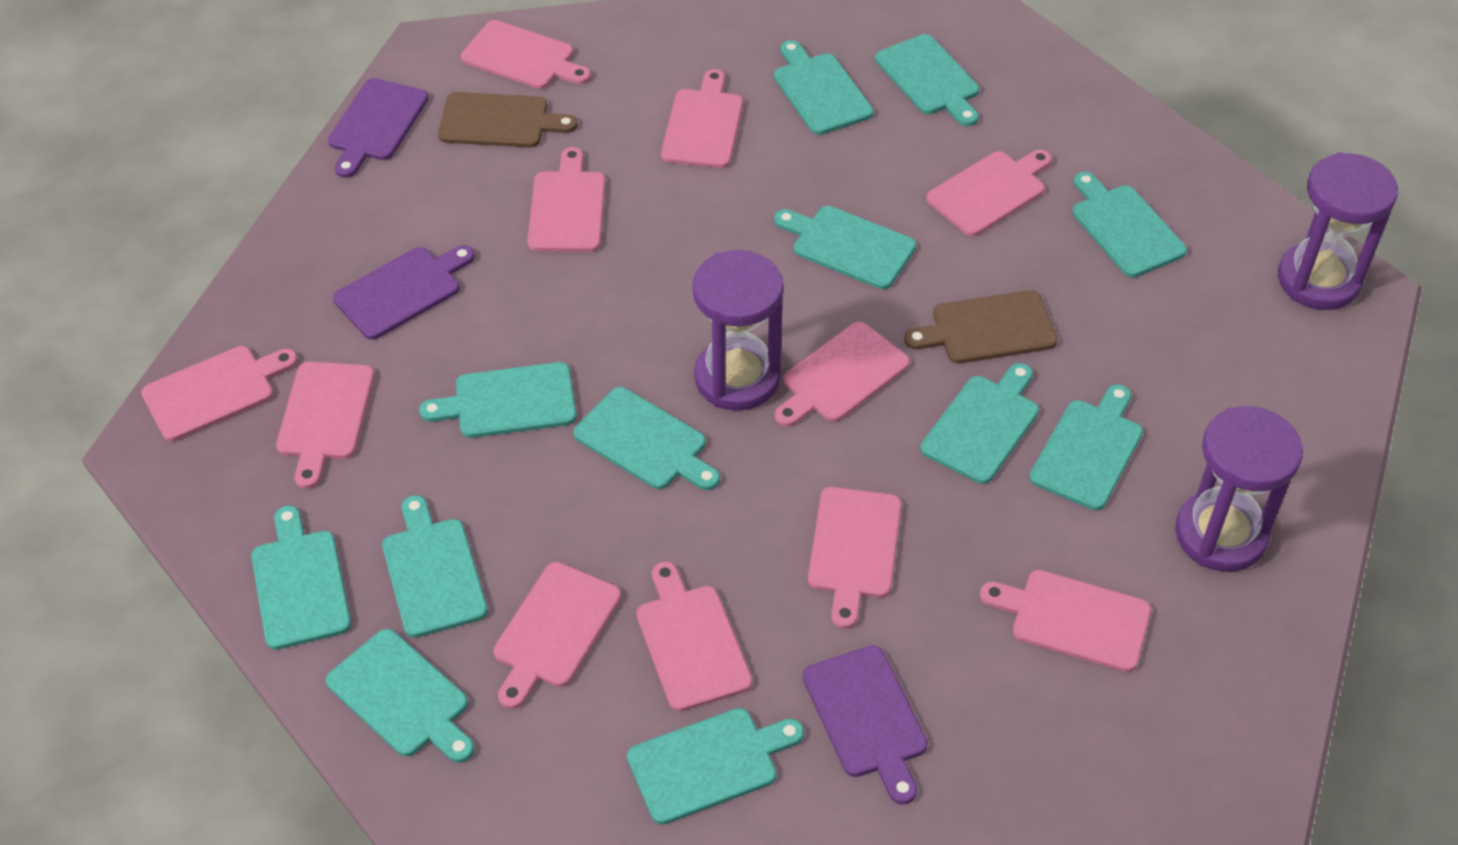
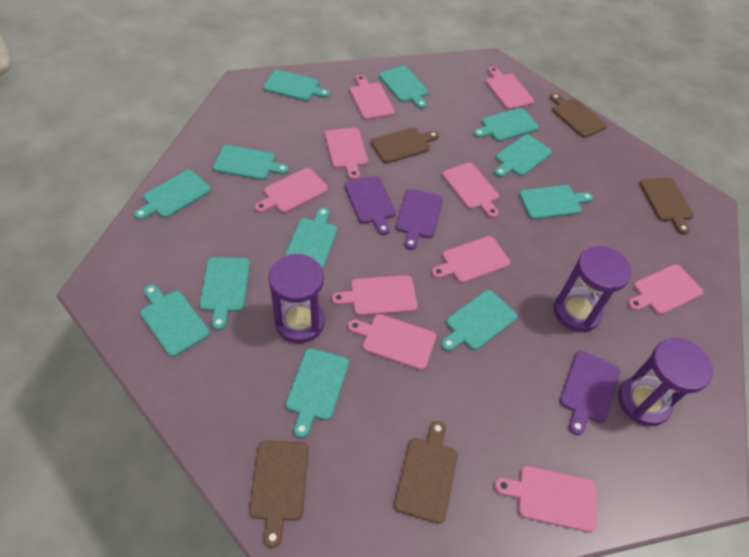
brown cutting board: 2 -> 5
pink cutting board: 11 -> 10

